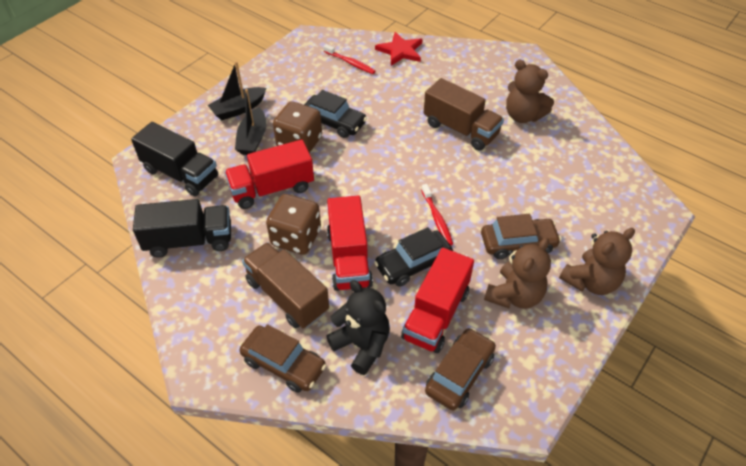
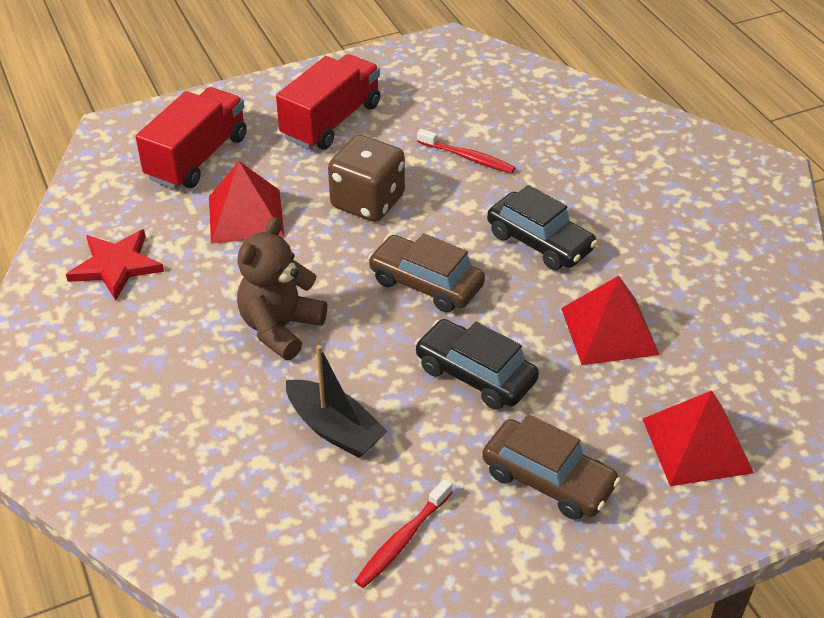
black boat: 2 -> 1
black teddy bear: 1 -> 0
black truck: 2 -> 0
brown car: 3 -> 2
brown dice: 2 -> 1
brown teddy bear: 3 -> 1
brown truck: 2 -> 0
red pyramid: 0 -> 3
red truck: 3 -> 2

